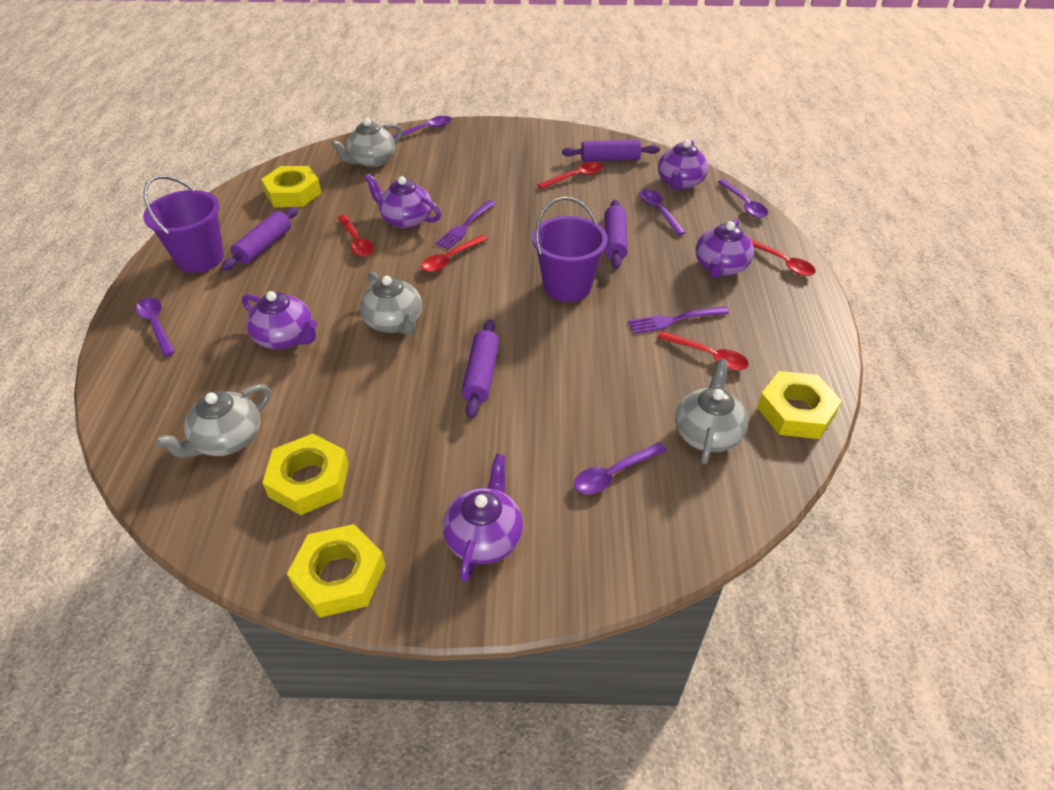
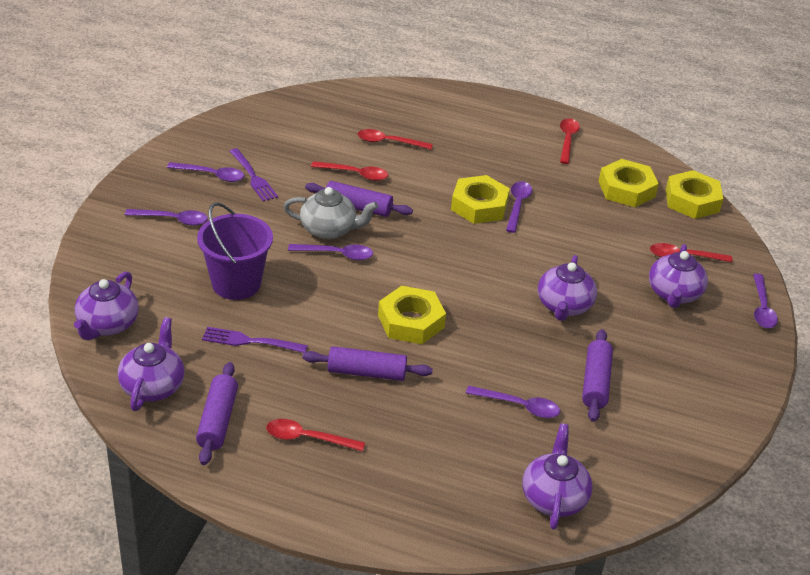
grey teapot: 4 -> 1
purple bucket: 2 -> 1
purple spoon: 5 -> 6

